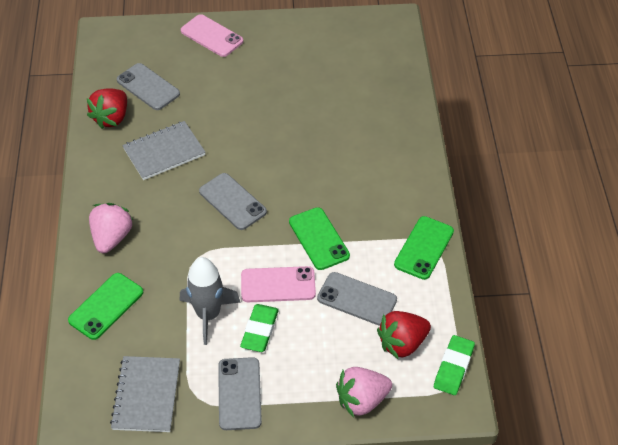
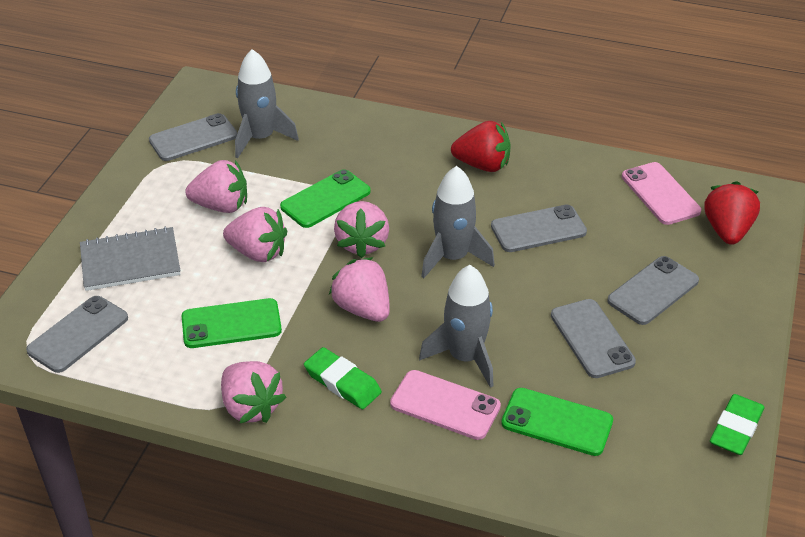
grey notebook: 2 -> 1
grey phone: 4 -> 5
grey rocket: 1 -> 3
pink strawberry: 2 -> 5

